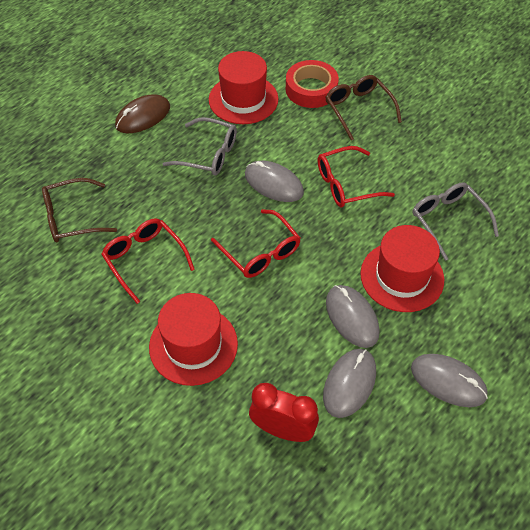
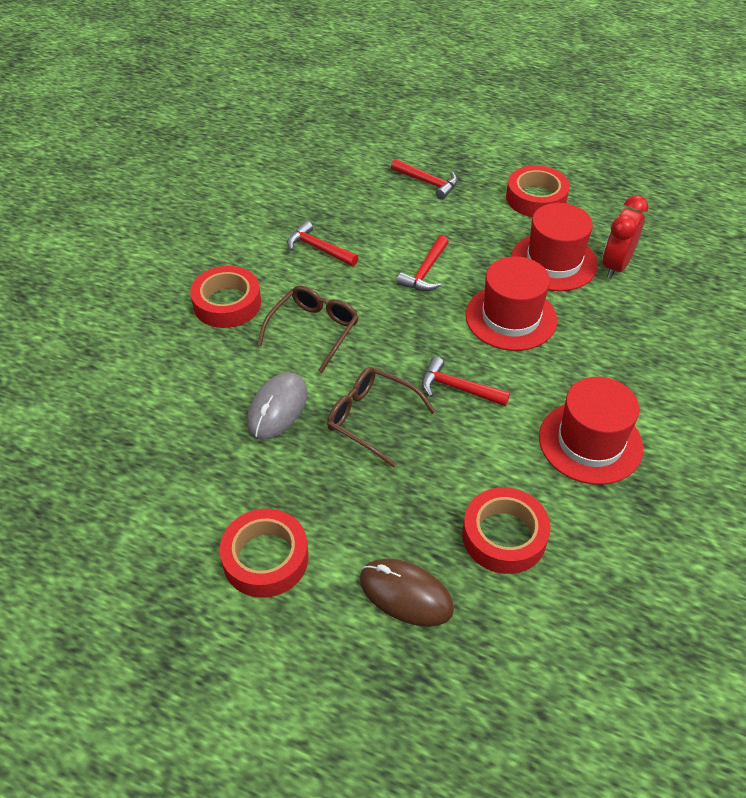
grey glasses: 2 -> 0
grey mouse: 4 -> 1
red glasses: 3 -> 0
red hammer: 0 -> 4
red tape: 1 -> 4

